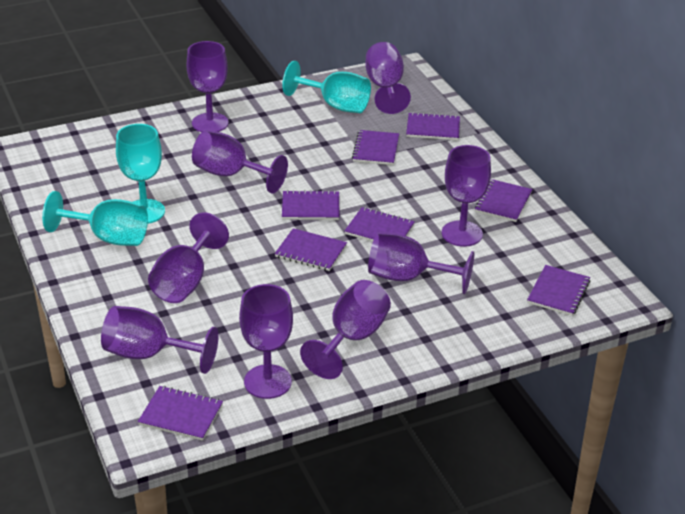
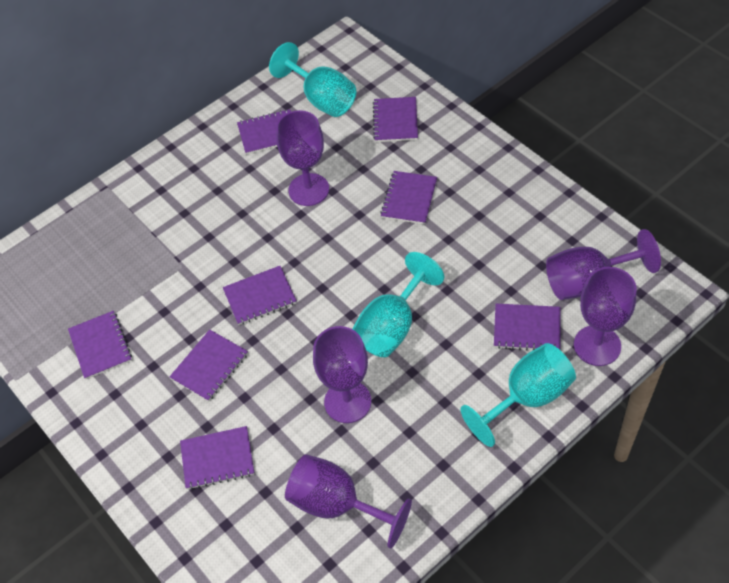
purple goblet: 9 -> 5

